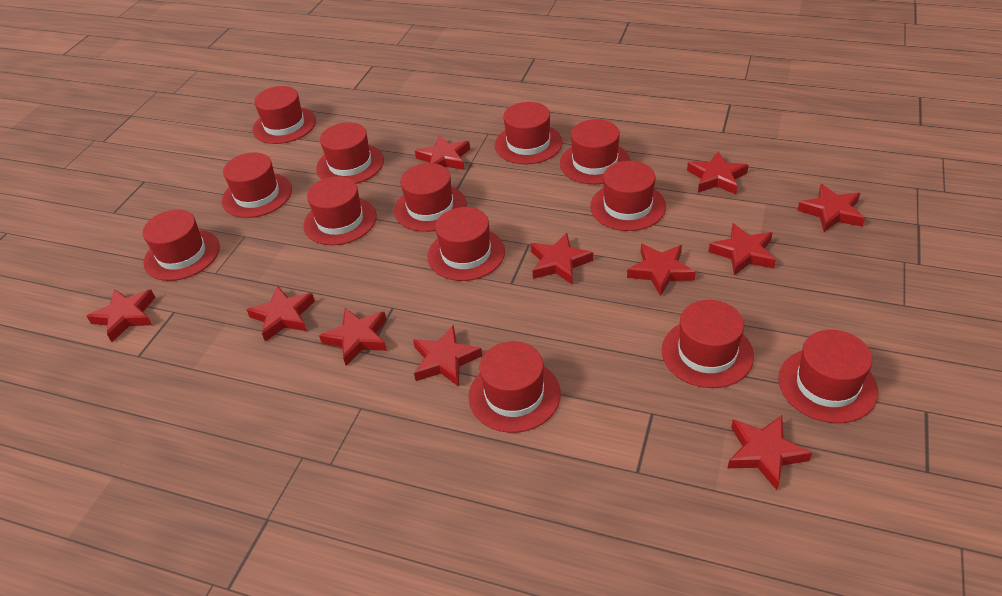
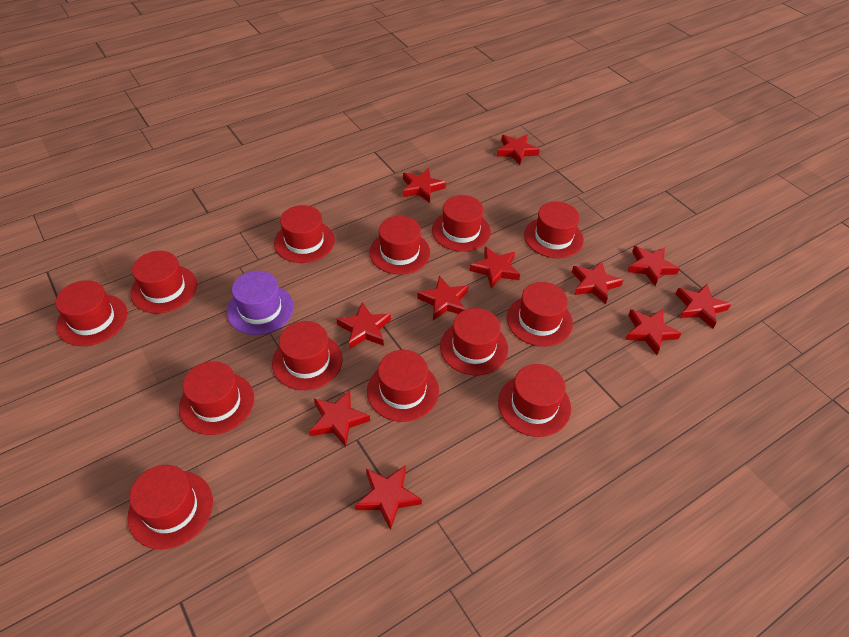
purple hat: 0 -> 1

